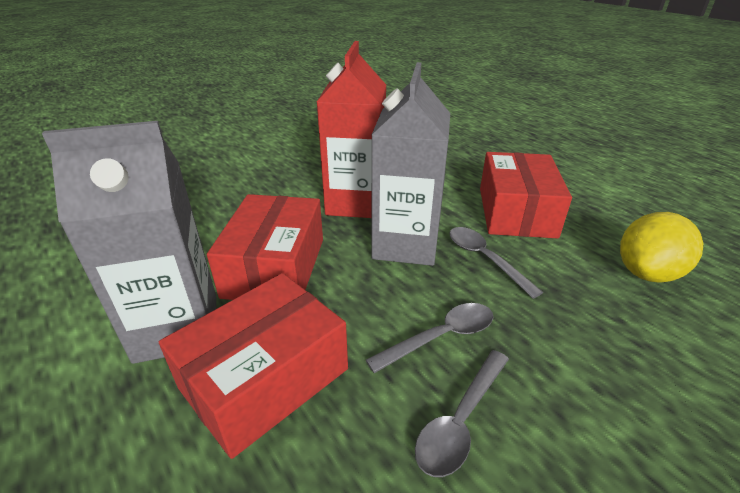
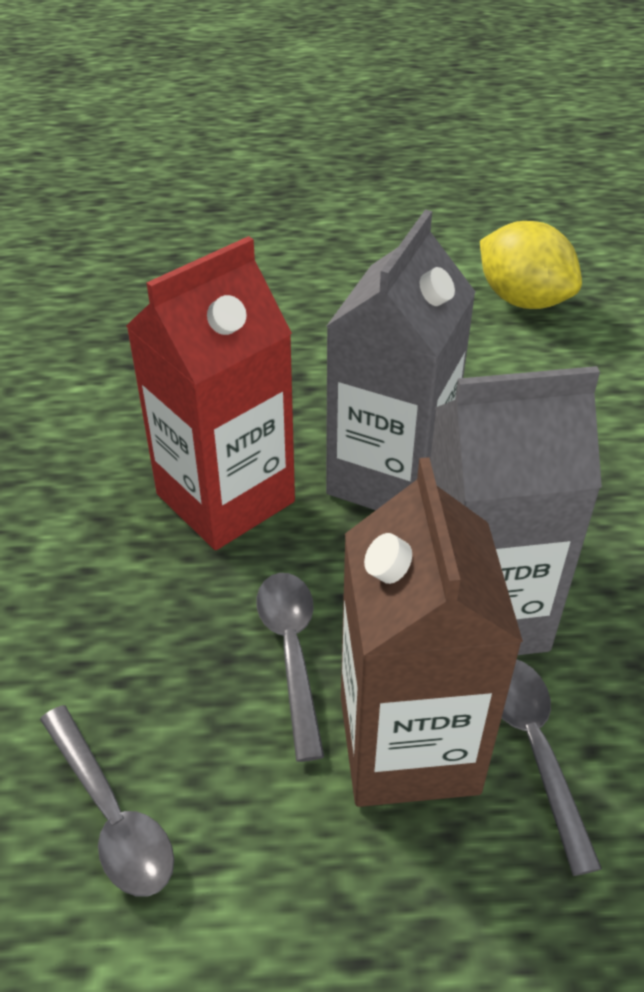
brown carton: 0 -> 1
red box: 3 -> 0

